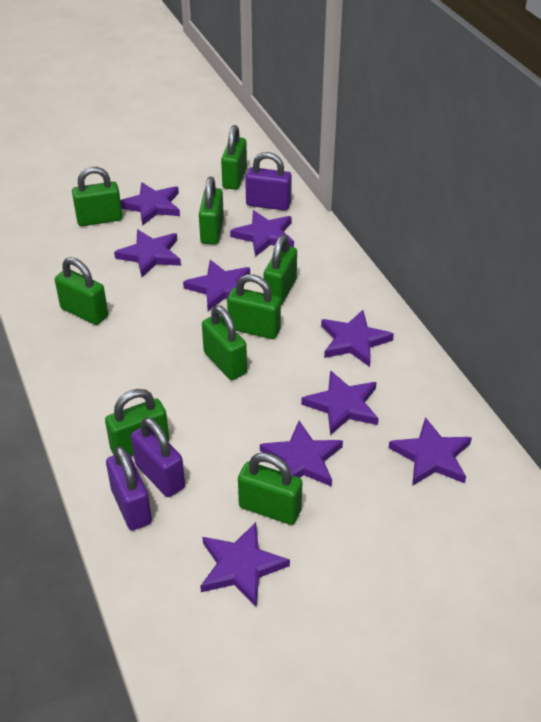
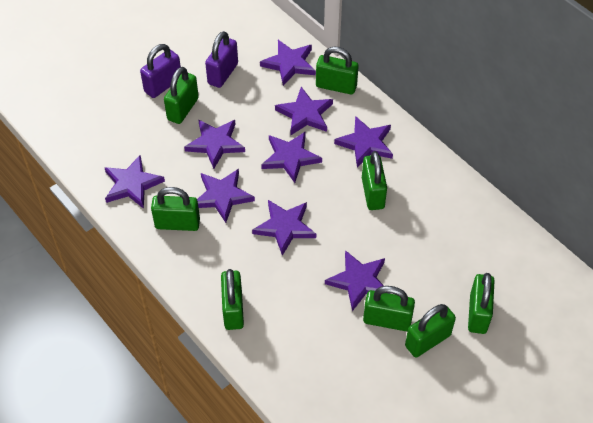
green padlock: 9 -> 8
purple padlock: 3 -> 2

